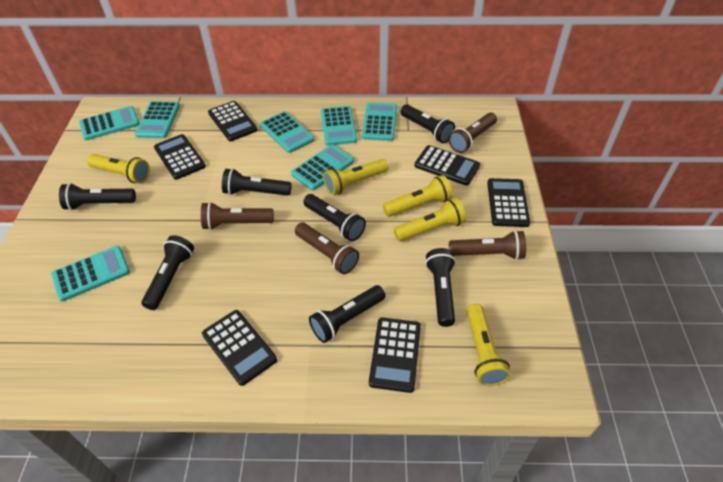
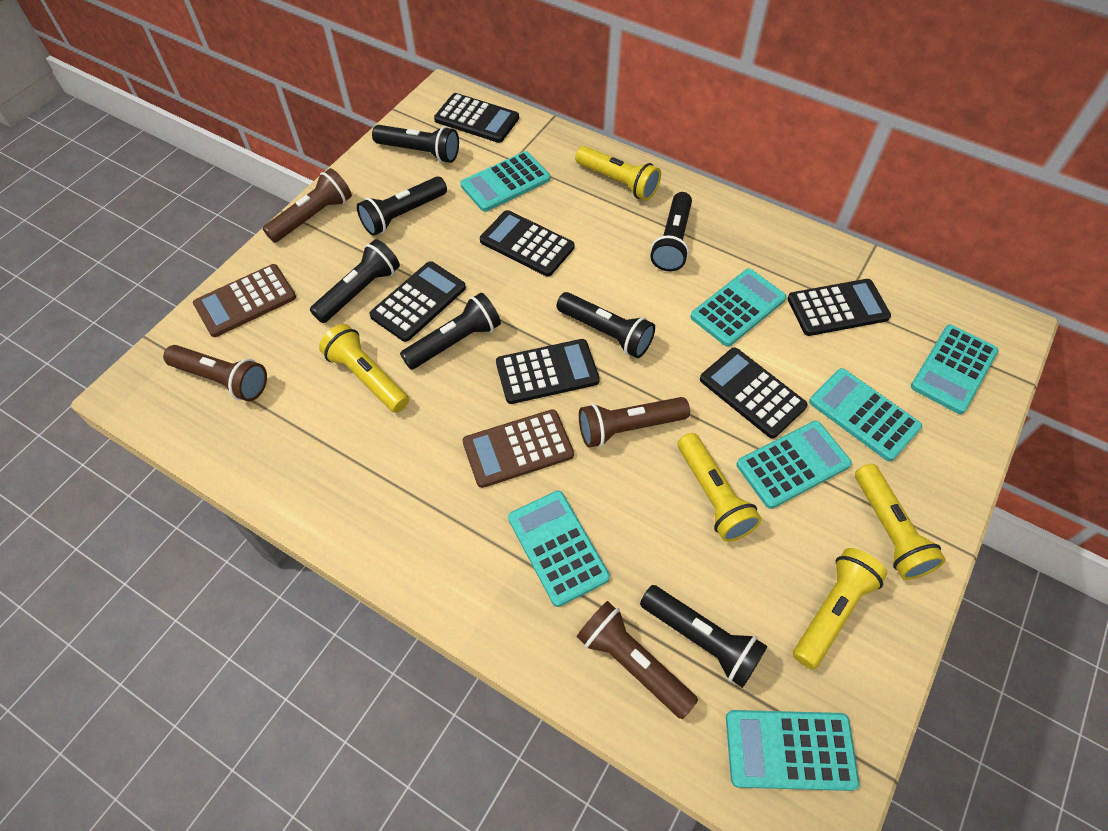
brown calculator: 0 -> 2

